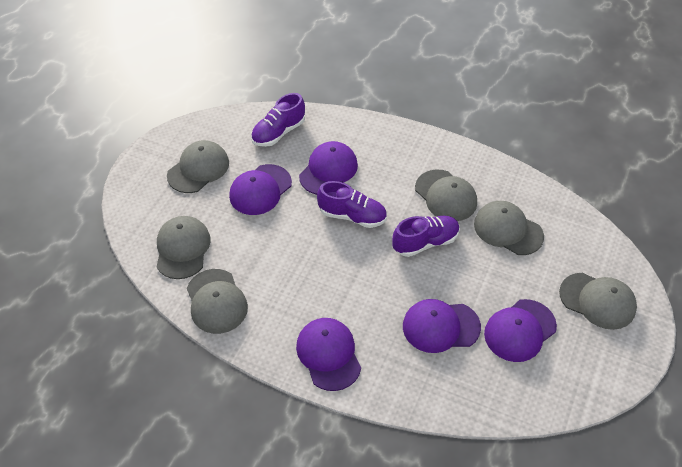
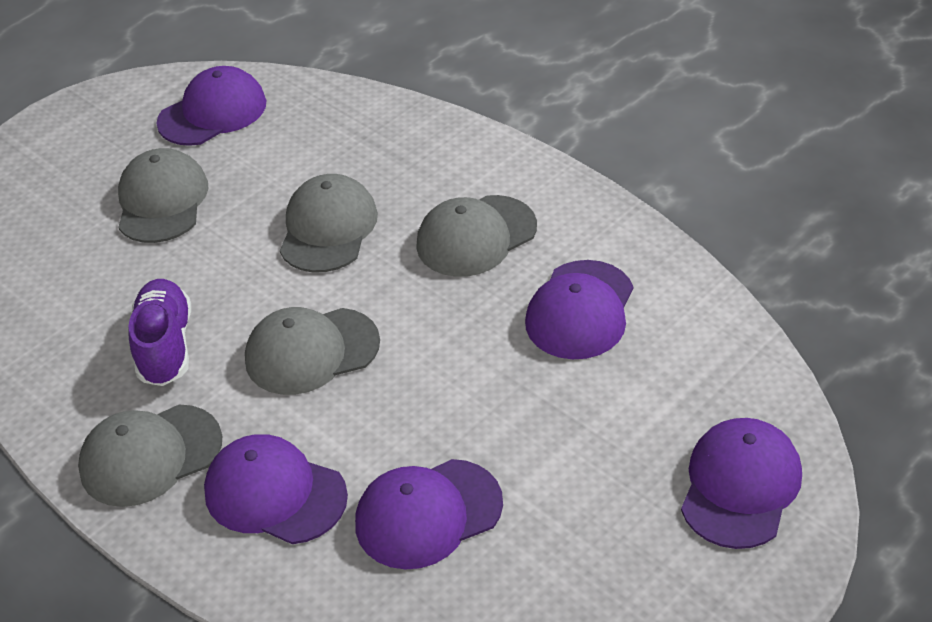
grey cap: 6 -> 5
purple shoe: 3 -> 1

